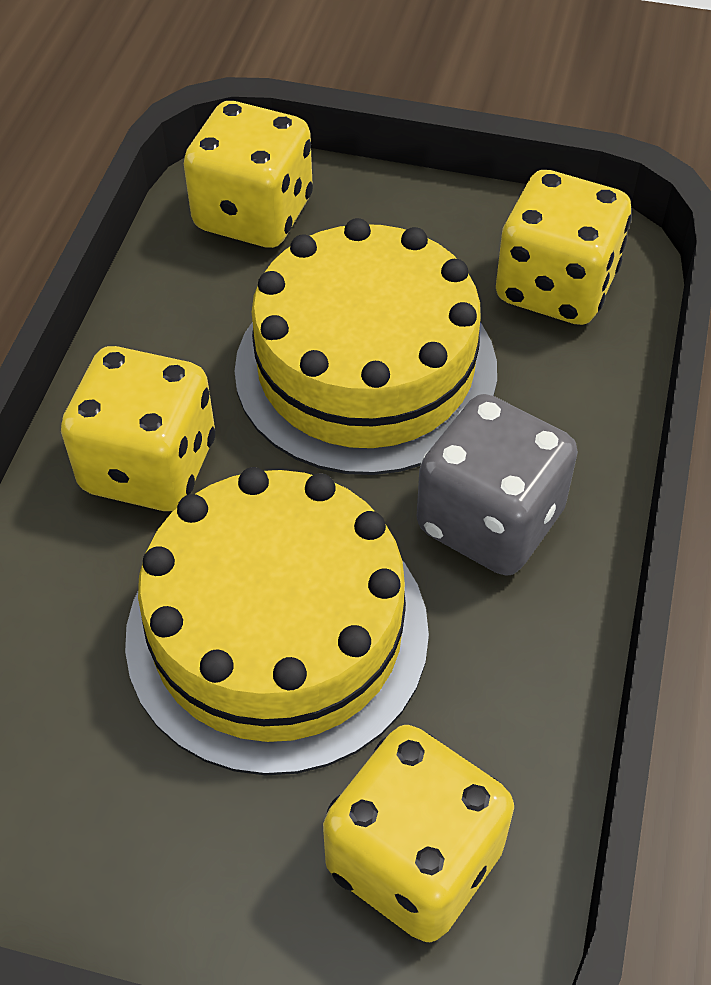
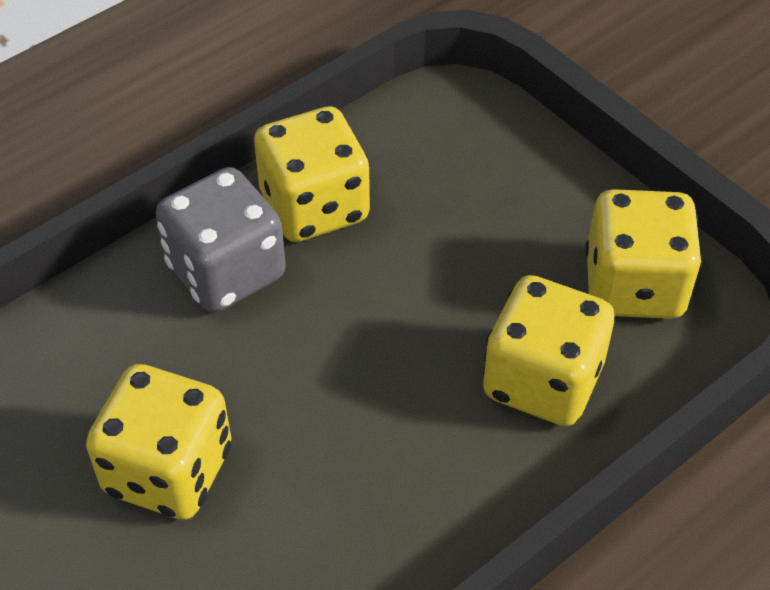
yellow cake: 2 -> 0

